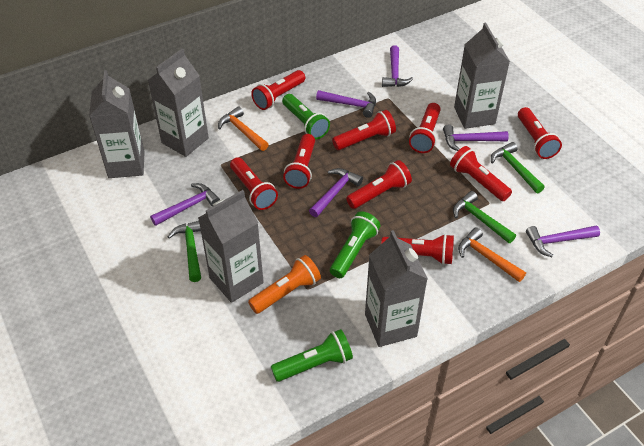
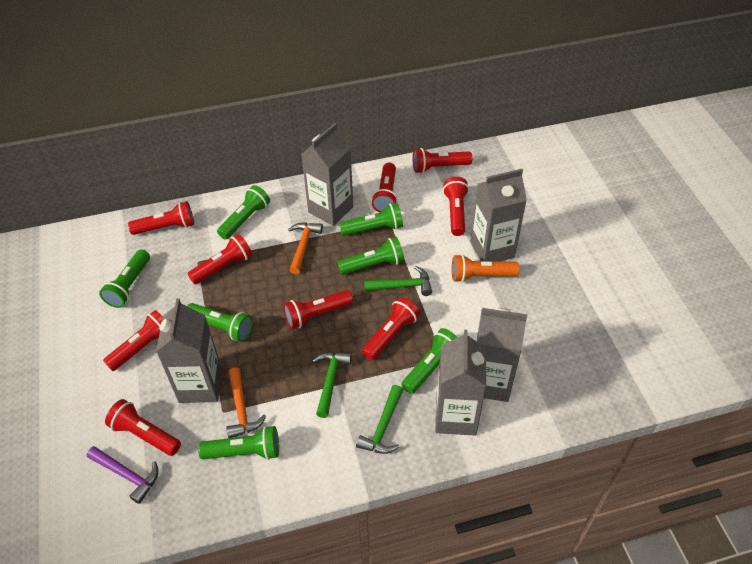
green flashlight: 3 -> 7
purple hammer: 6 -> 1

